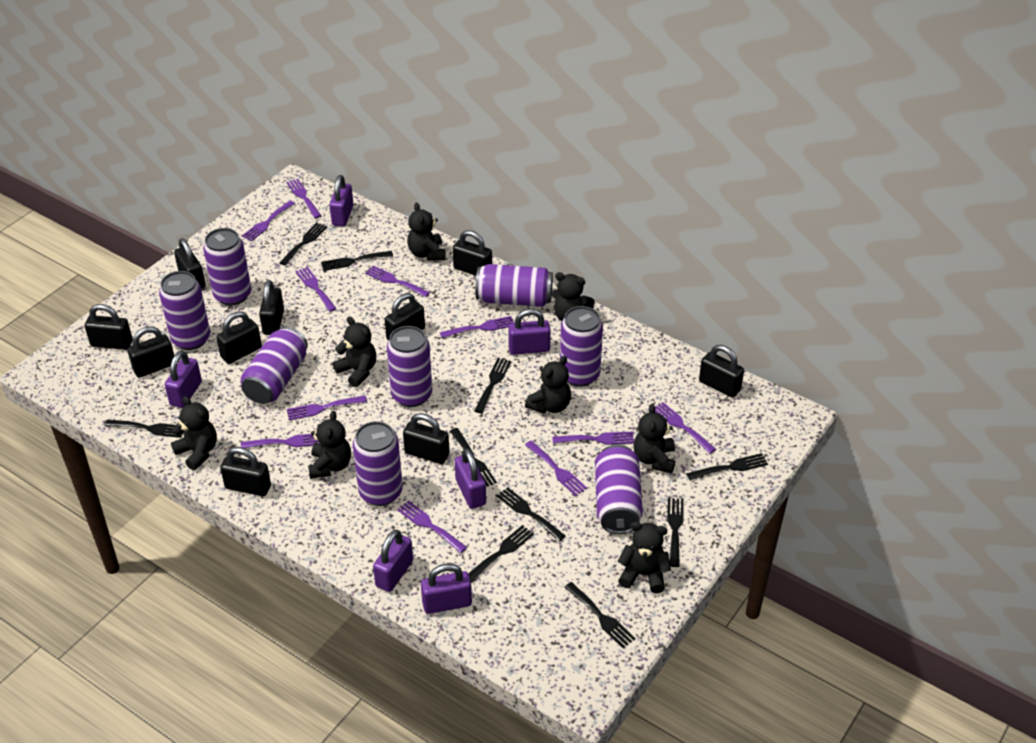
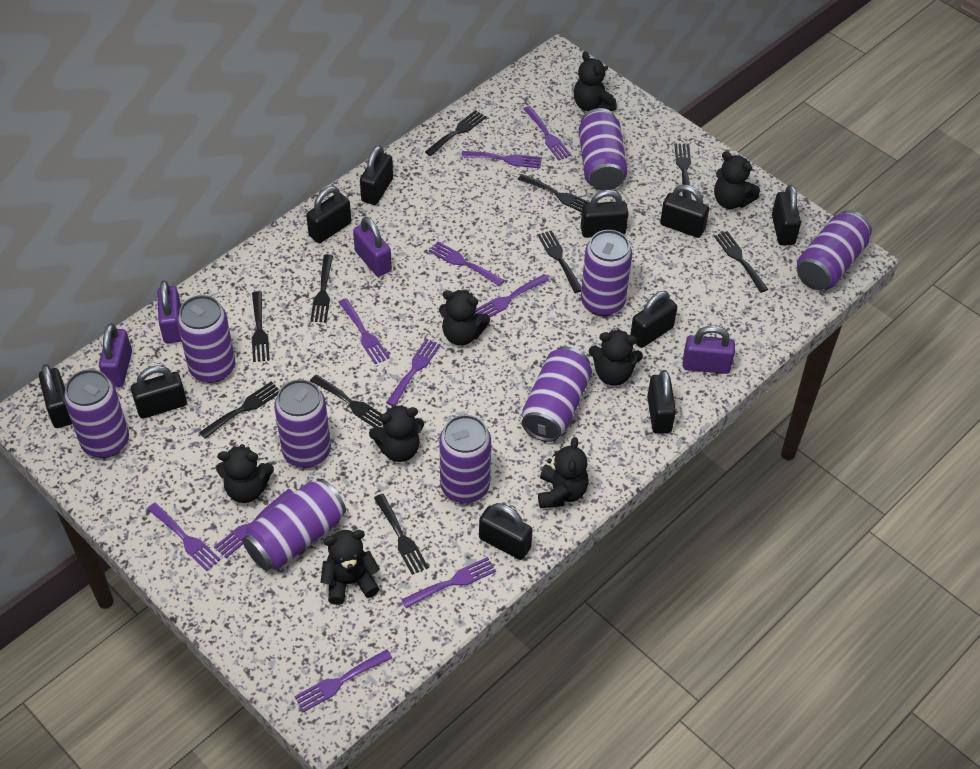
purple can: 8 -> 9
purple fork: 11 -> 10
purple padlock: 6 -> 4

